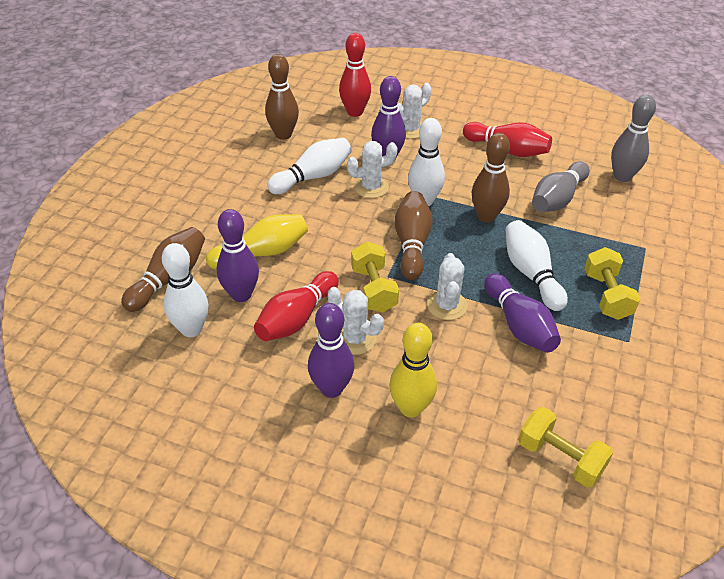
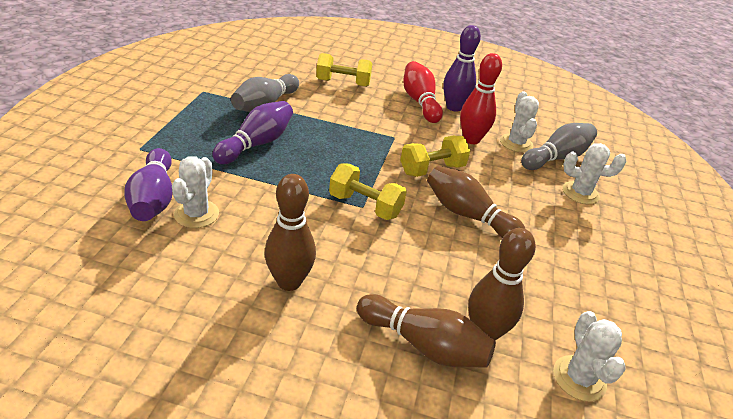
purple bowling pin: 4 -> 3
red bowling pin: 3 -> 2
white bowling pin: 4 -> 0
yellow bowling pin: 2 -> 0

